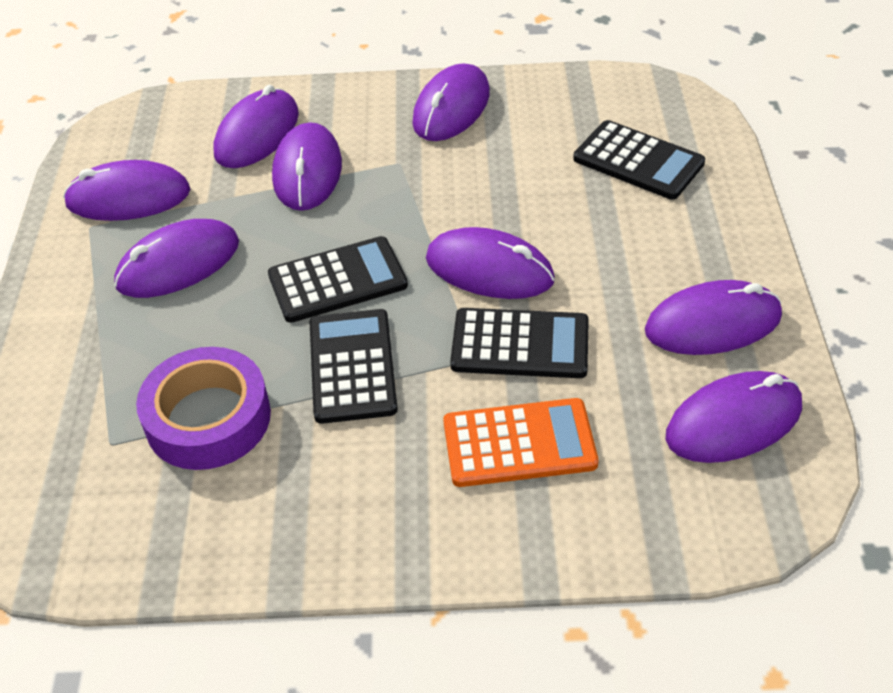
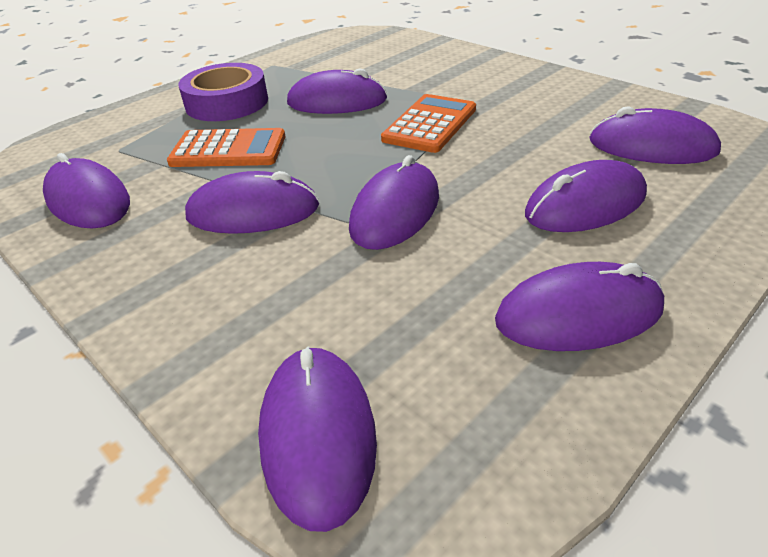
black calculator: 4 -> 0
orange calculator: 1 -> 2

